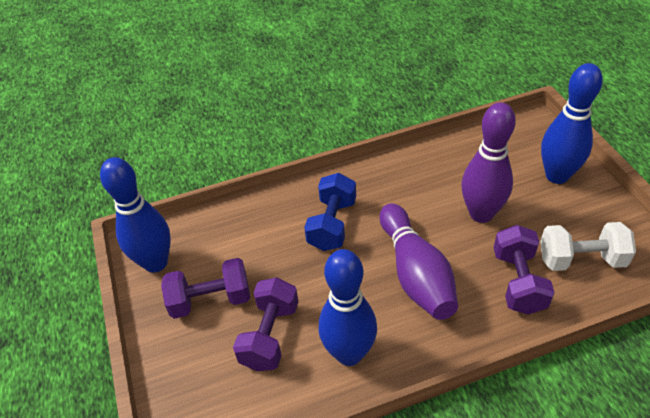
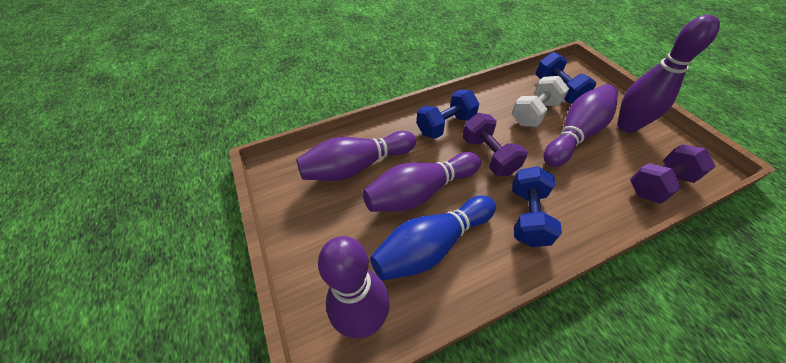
blue bowling pin: 3 -> 1
blue dumbbell: 1 -> 3
purple bowling pin: 2 -> 5
purple dumbbell: 3 -> 2

